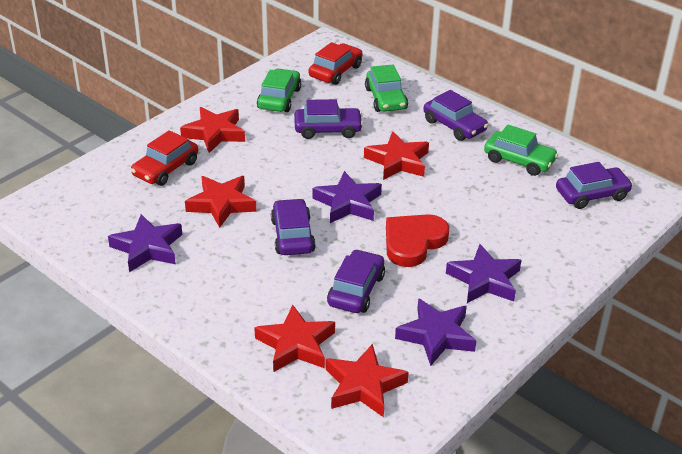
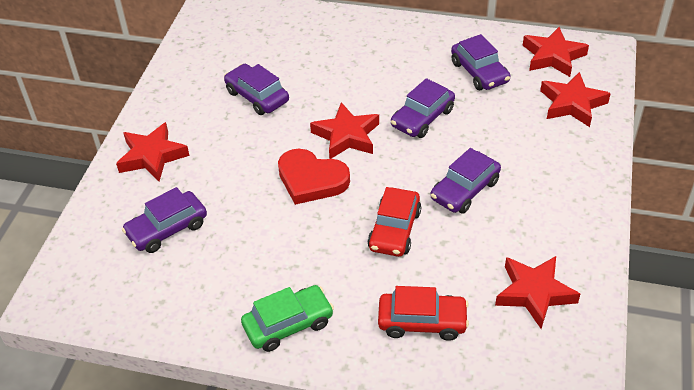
green car: 3 -> 1
purple star: 4 -> 0

